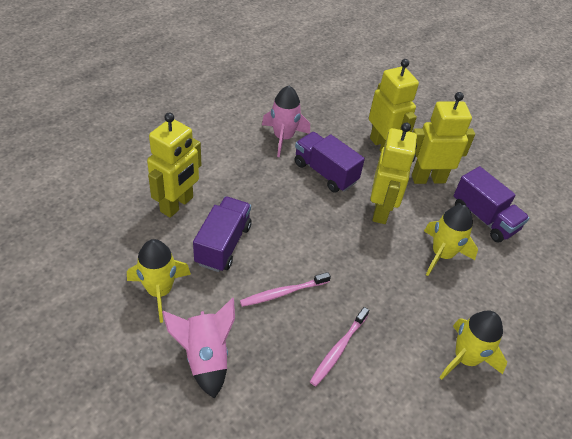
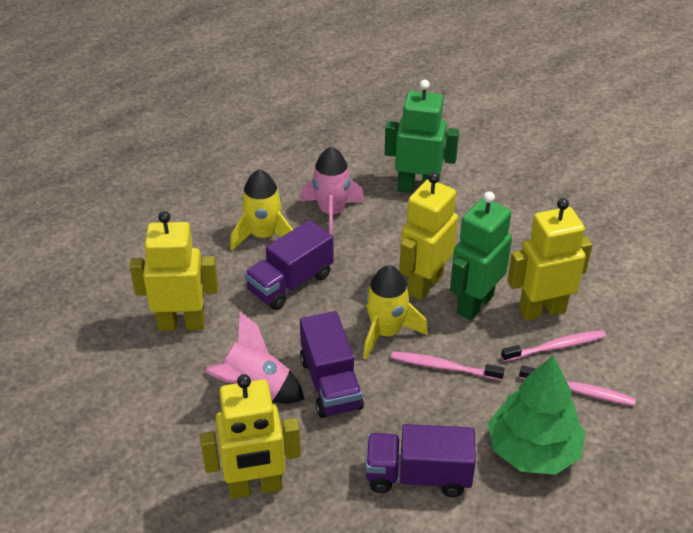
green robot: 0 -> 2
green tree: 0 -> 1
pink toothbrush: 2 -> 3
yellow rocket: 3 -> 2

